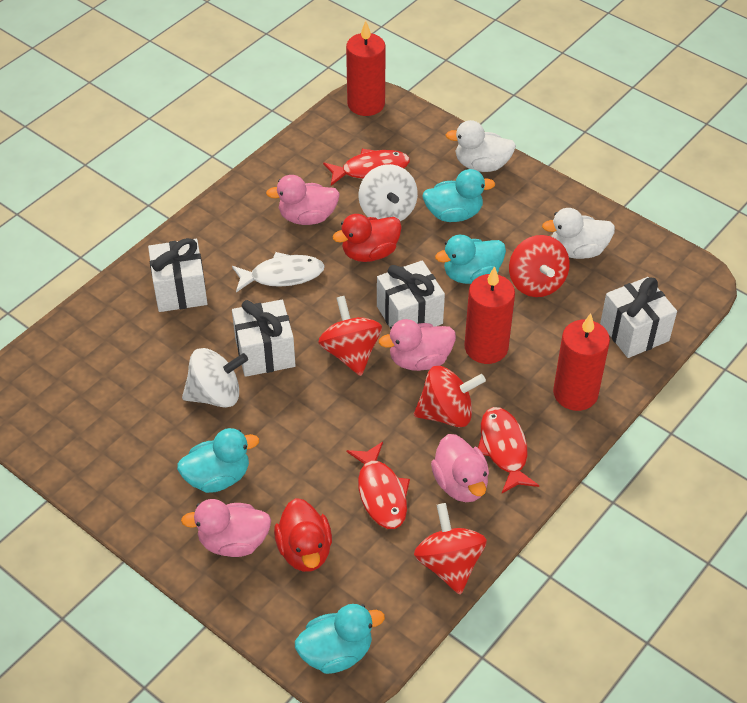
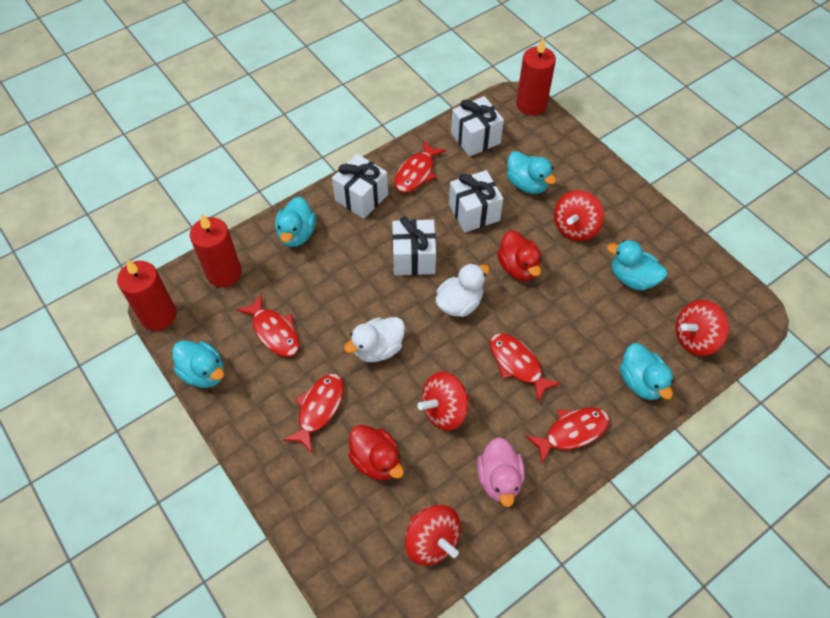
pink duck: 4 -> 1
red fish: 3 -> 5
turquoise duck: 4 -> 5
white fish: 1 -> 0
white spinning top: 2 -> 0

